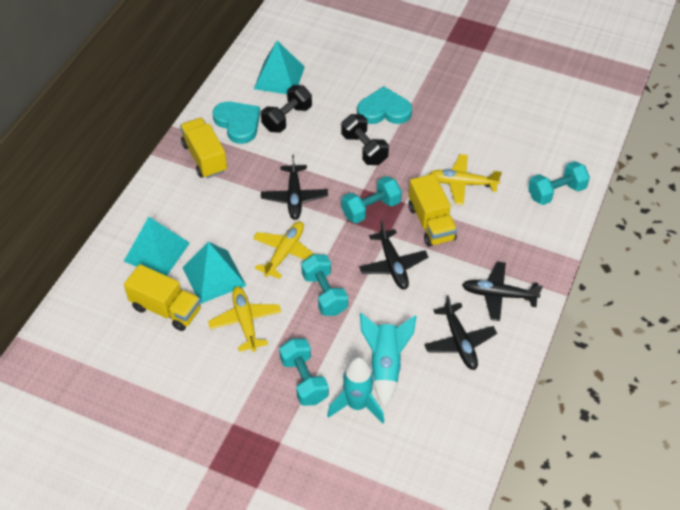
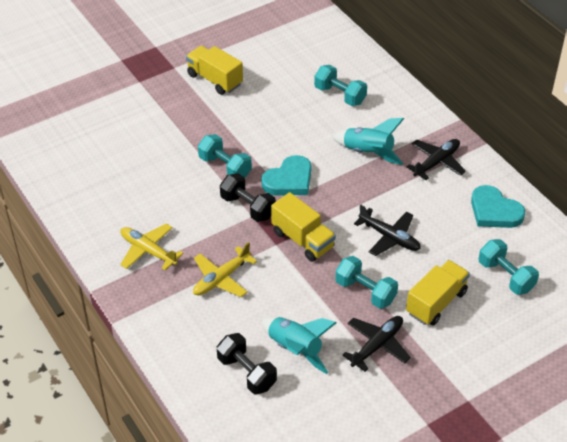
black plane: 4 -> 3
turquoise pyramid: 3 -> 0
yellow plane: 3 -> 2

